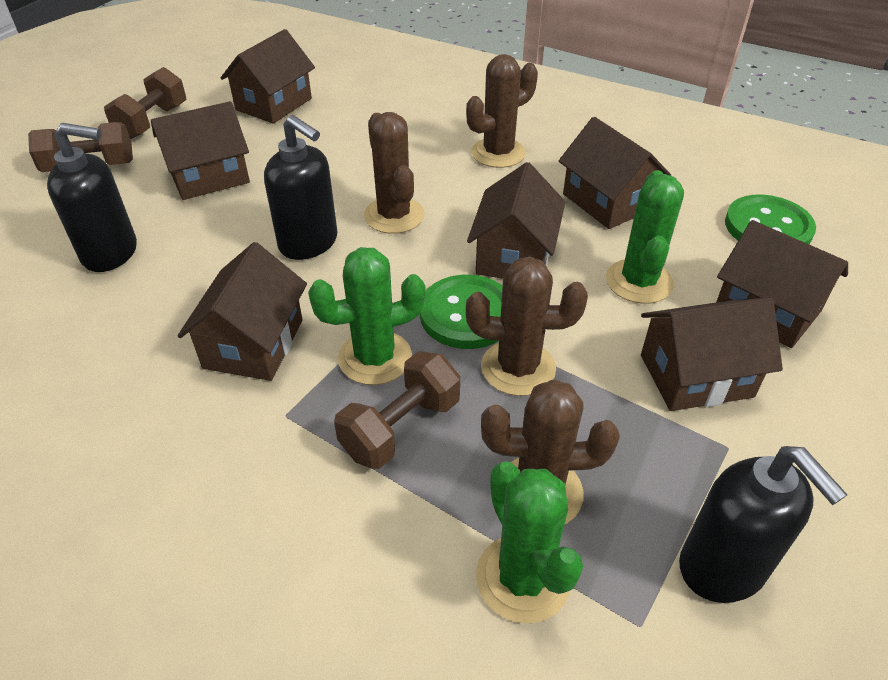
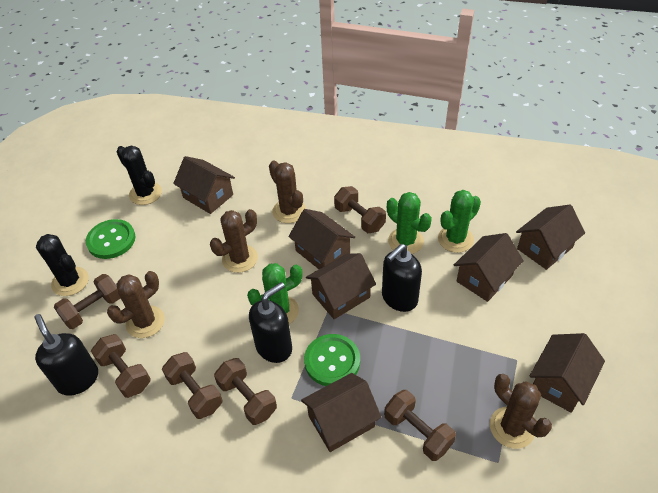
black cactus: 0 -> 2
brown dumbbell: 3 -> 6

